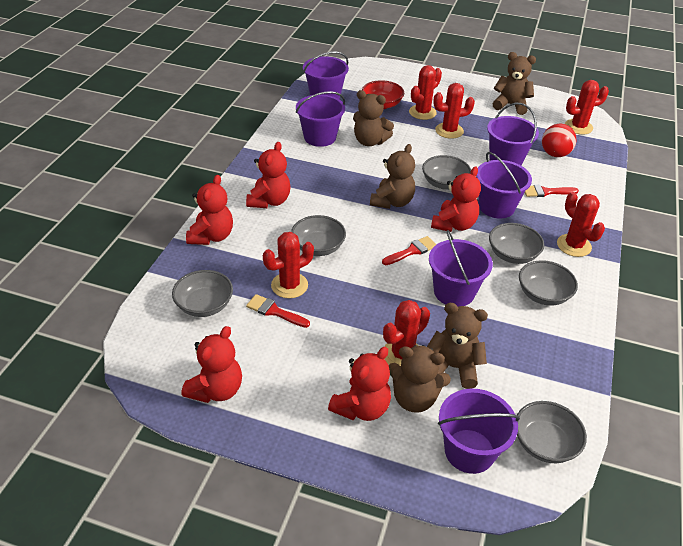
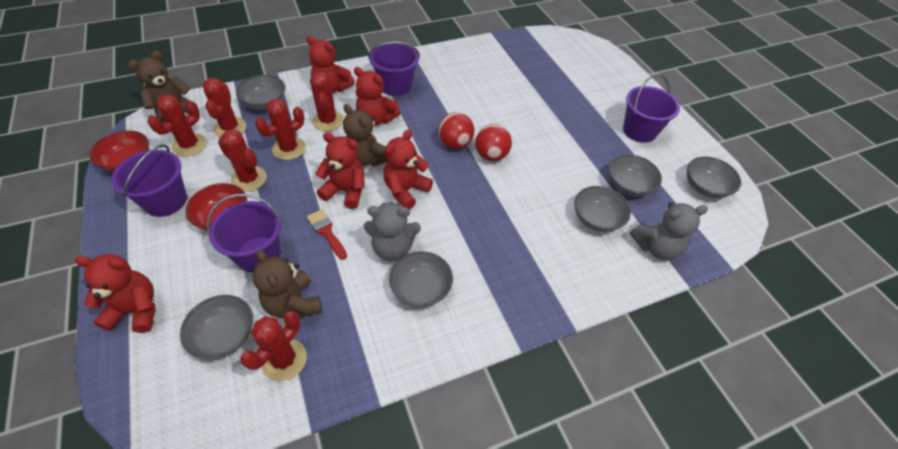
brown teddy bear: 5 -> 3
grey teddy bear: 0 -> 2
purple bucket: 6 -> 4
red ball: 1 -> 2
red bowl: 1 -> 2
red brush: 3 -> 1

